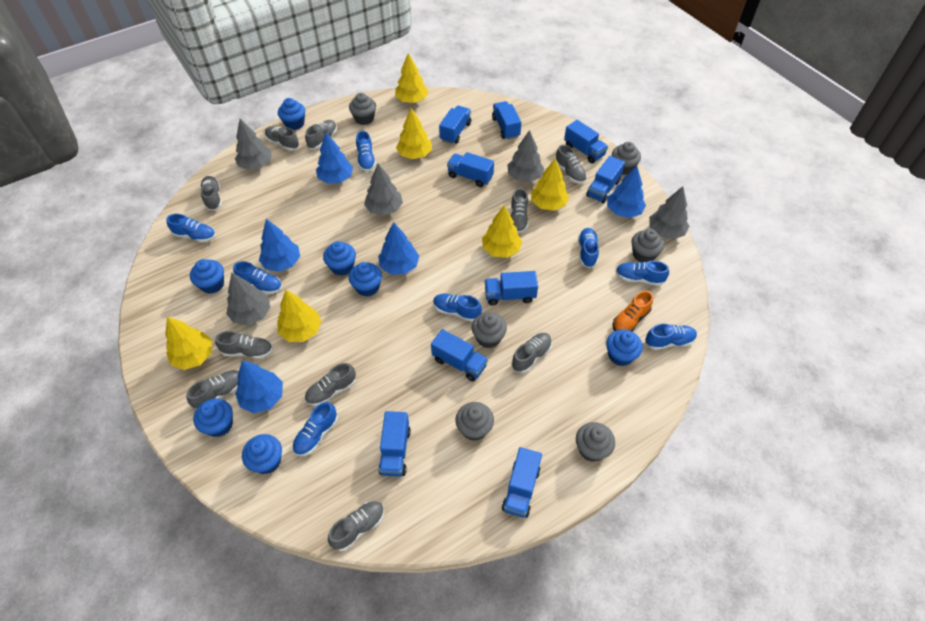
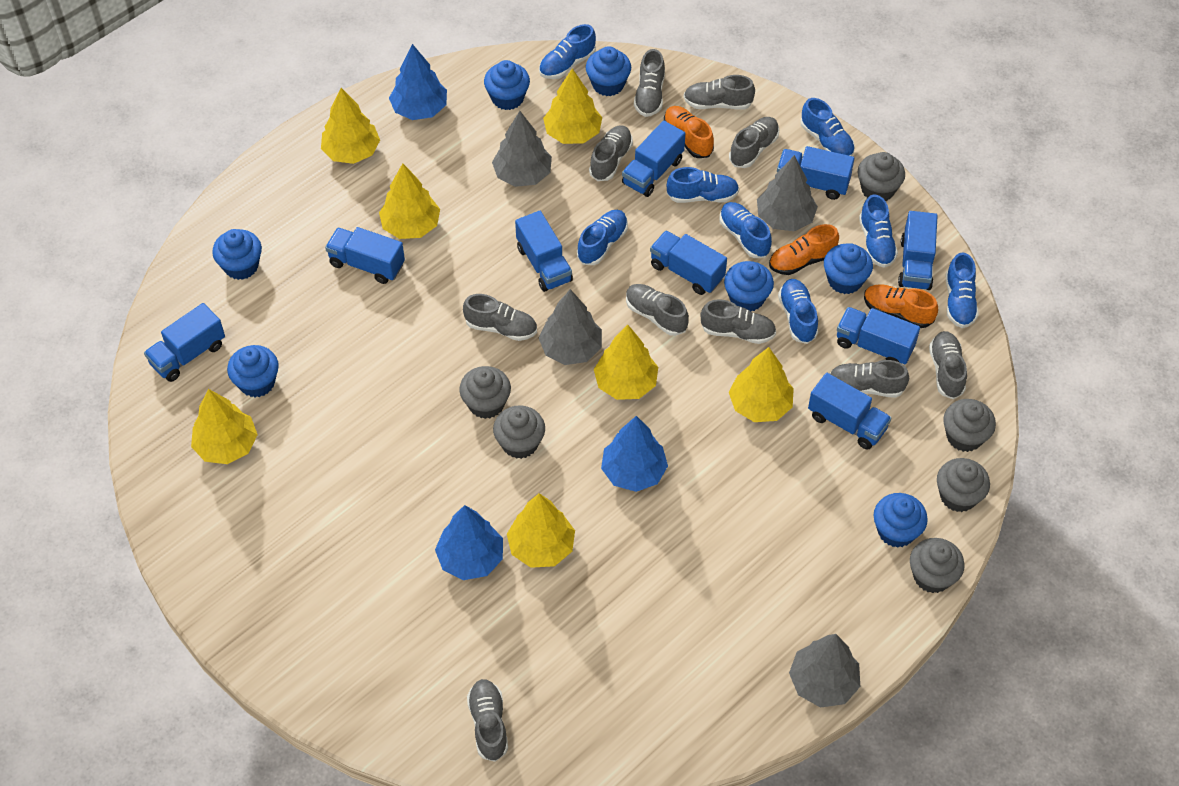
blue tree: 5 -> 3
grey tree: 5 -> 4
orange shoe: 1 -> 3
yellow tree: 6 -> 7

